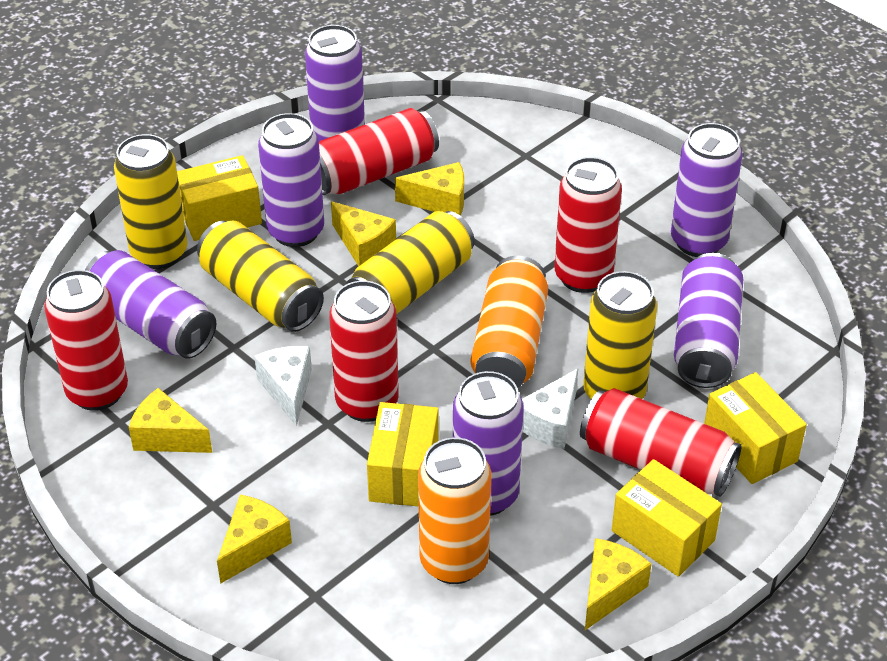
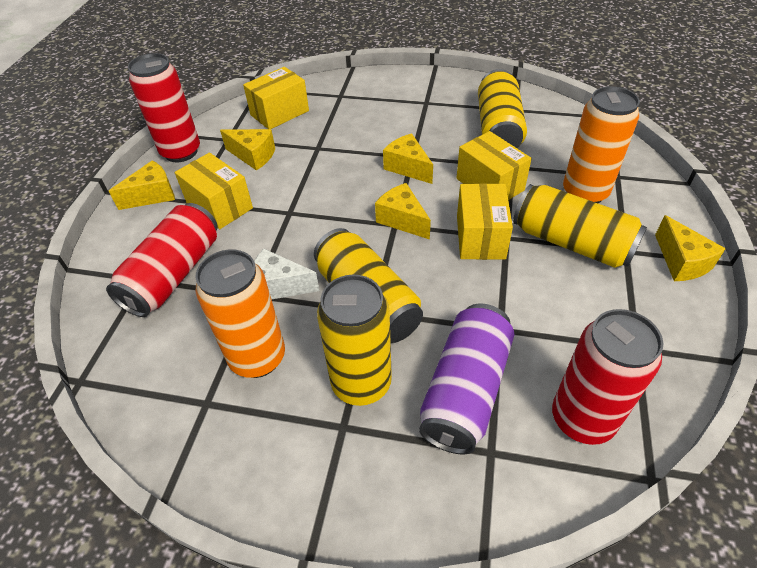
purple can: 6 -> 1
red can: 5 -> 3
white cheese: 2 -> 1

